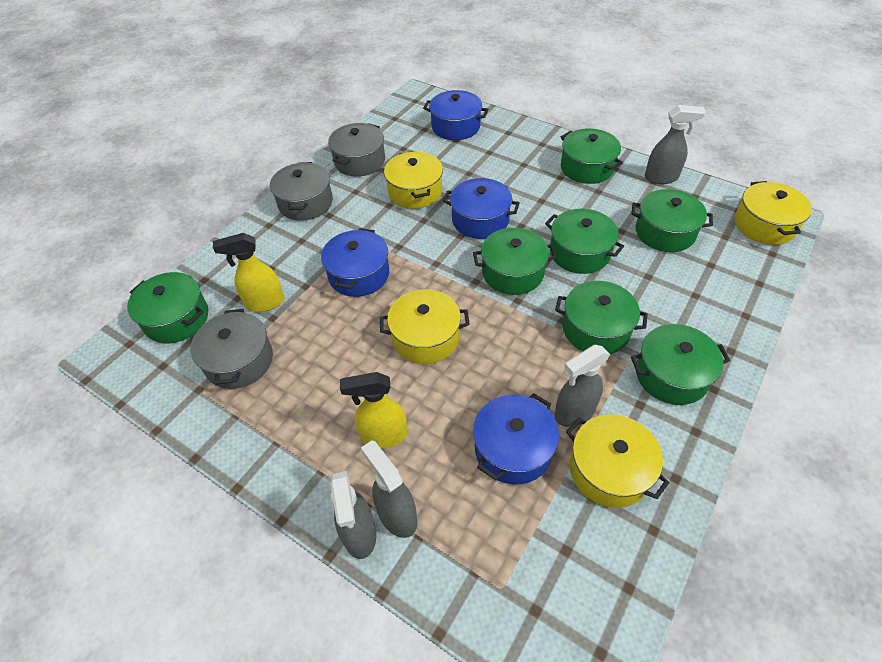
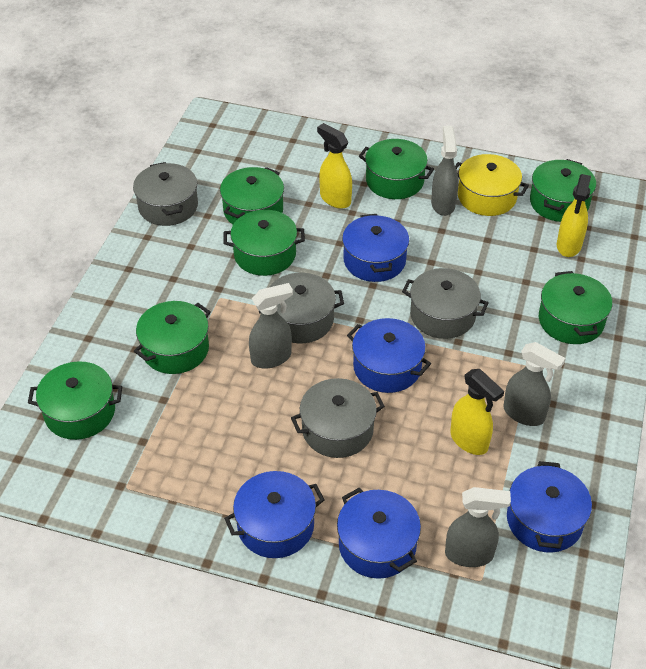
blue pot: 4 -> 5
grey pot: 3 -> 4
yellow pot: 4 -> 1
yellow spray bottle: 2 -> 3

